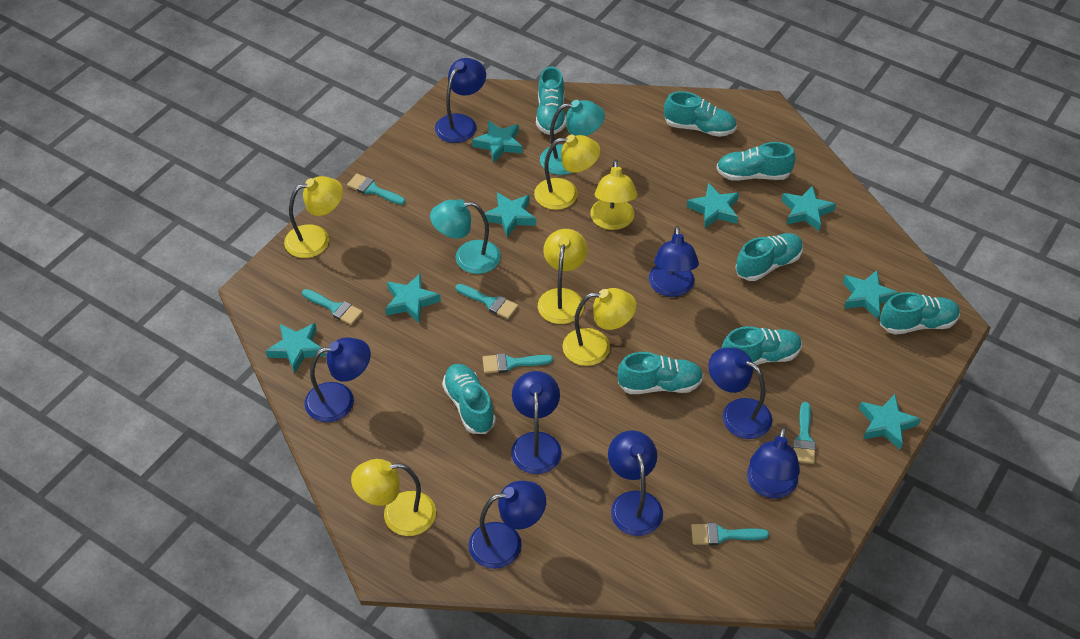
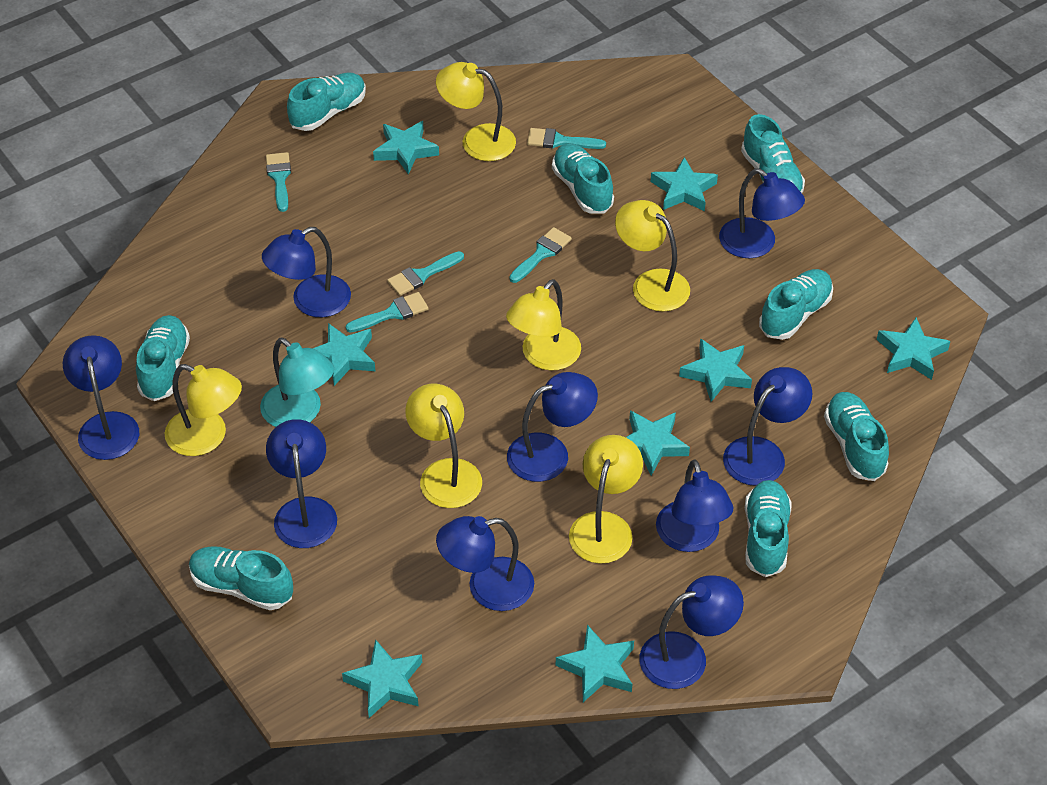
blue lamp: 8 -> 9
turquoise brush: 6 -> 5
turquoise lamp: 2 -> 1

